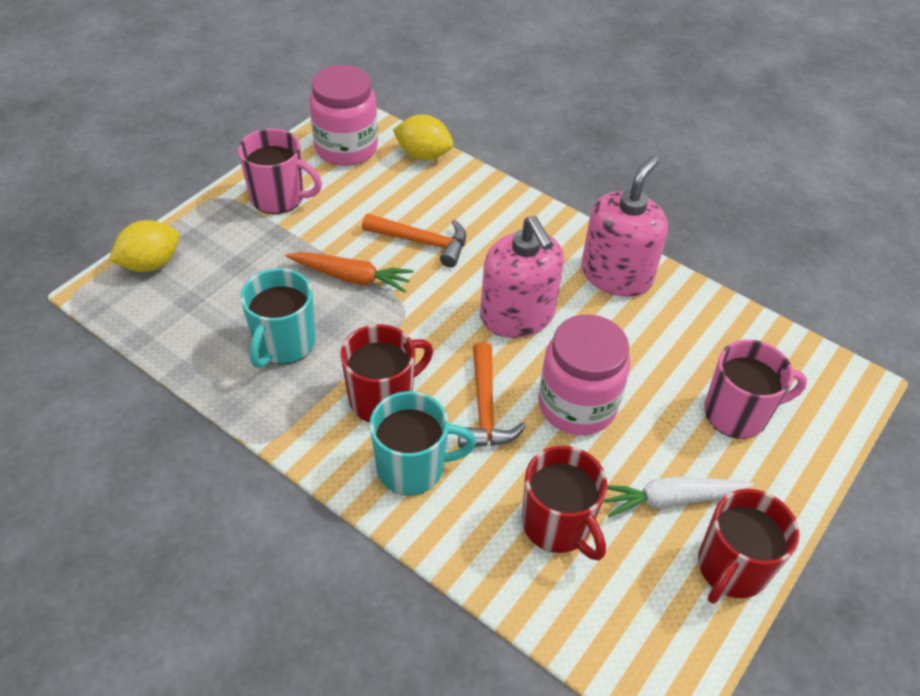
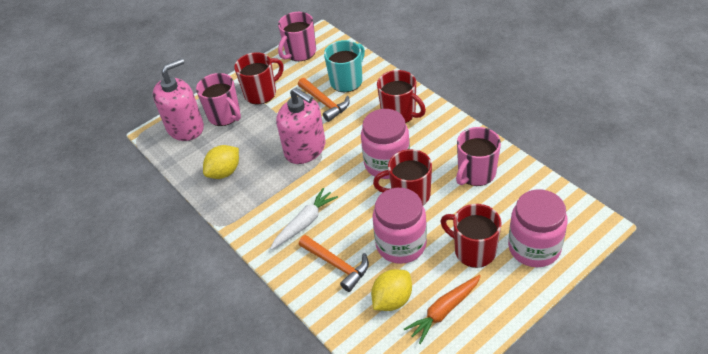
pink jar: 2 -> 3
pink mug: 2 -> 3
red mug: 3 -> 4
turquoise mug: 2 -> 1

